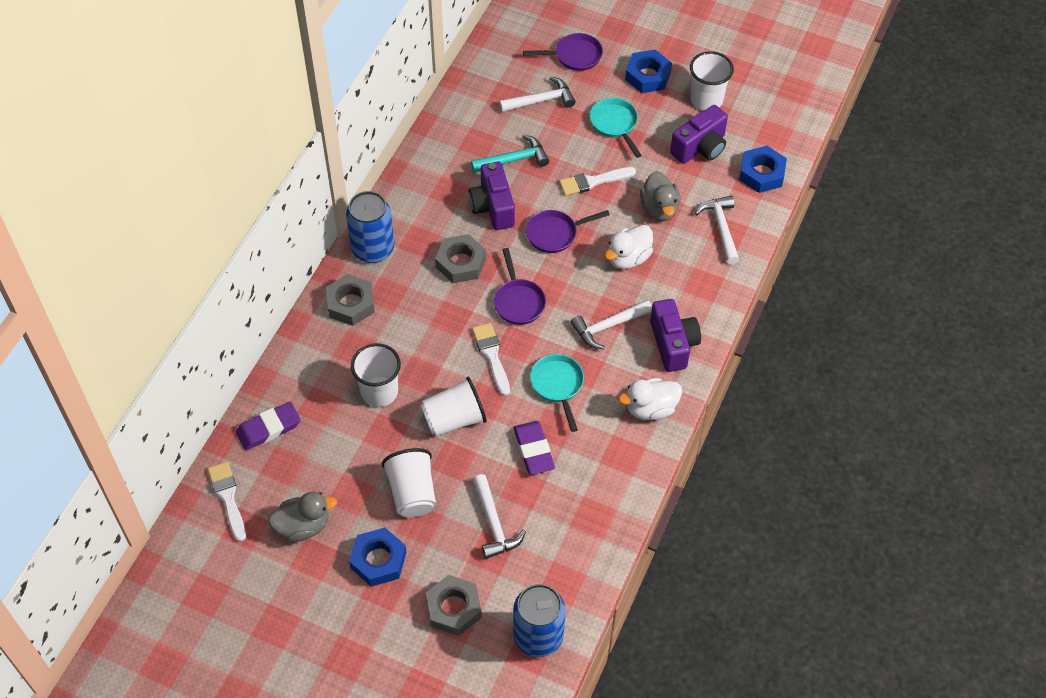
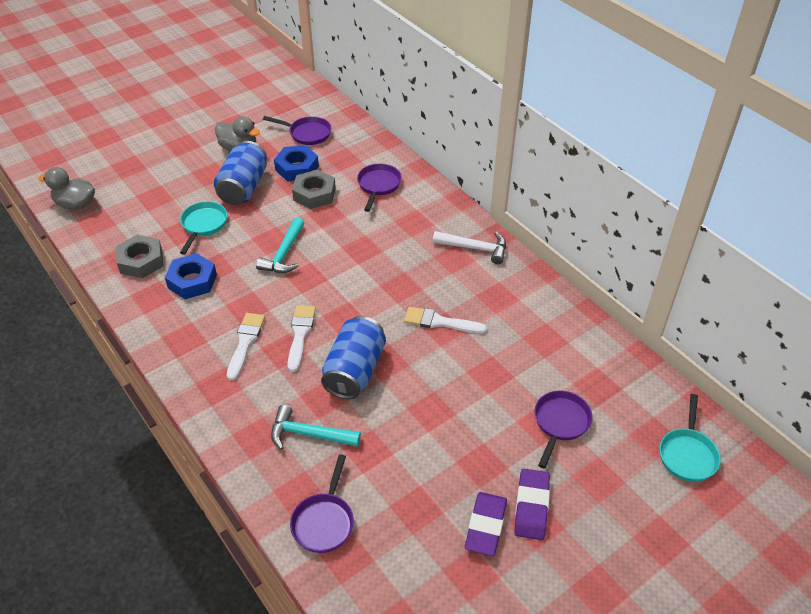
blue nut: 3 -> 2
grey nut: 3 -> 2
purple camera: 3 -> 0
purple pan: 3 -> 4
turquoise hammer: 1 -> 2
white cup: 4 -> 0
white duck: 2 -> 0
white hammer: 4 -> 1

